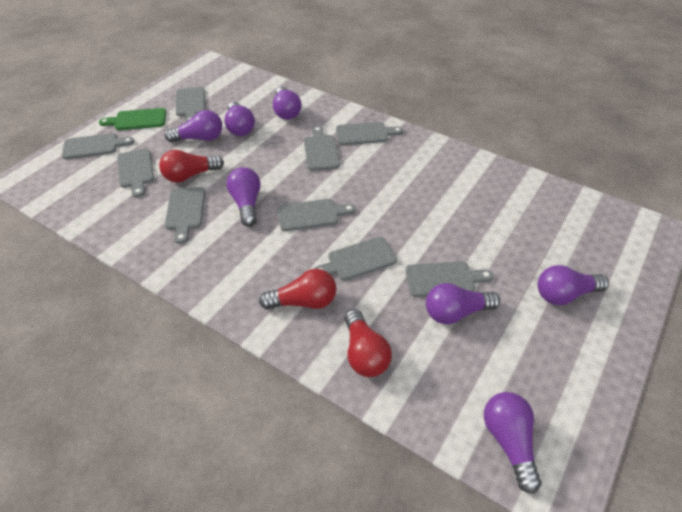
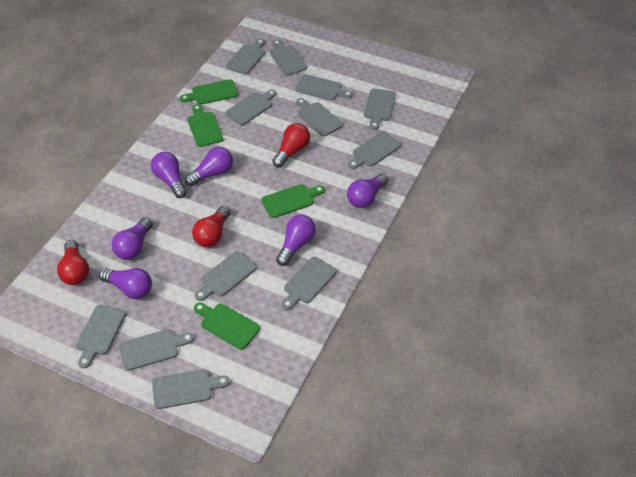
green cutting board: 1 -> 4
grey cutting board: 9 -> 12
purple light bulb: 7 -> 6

